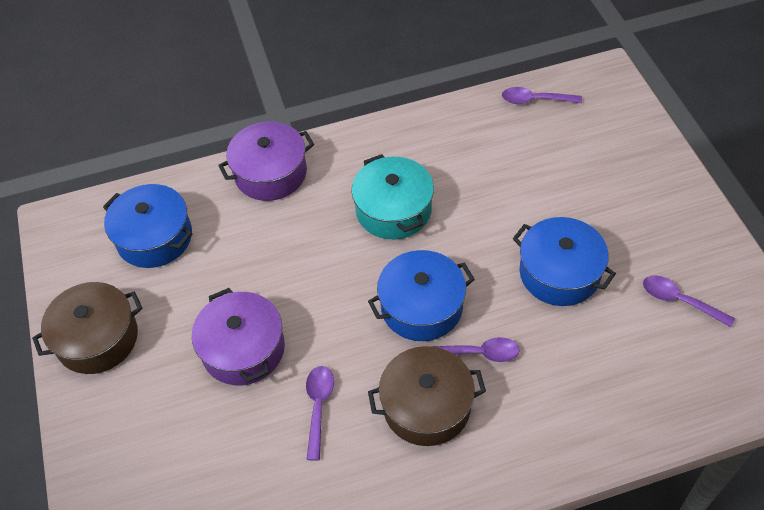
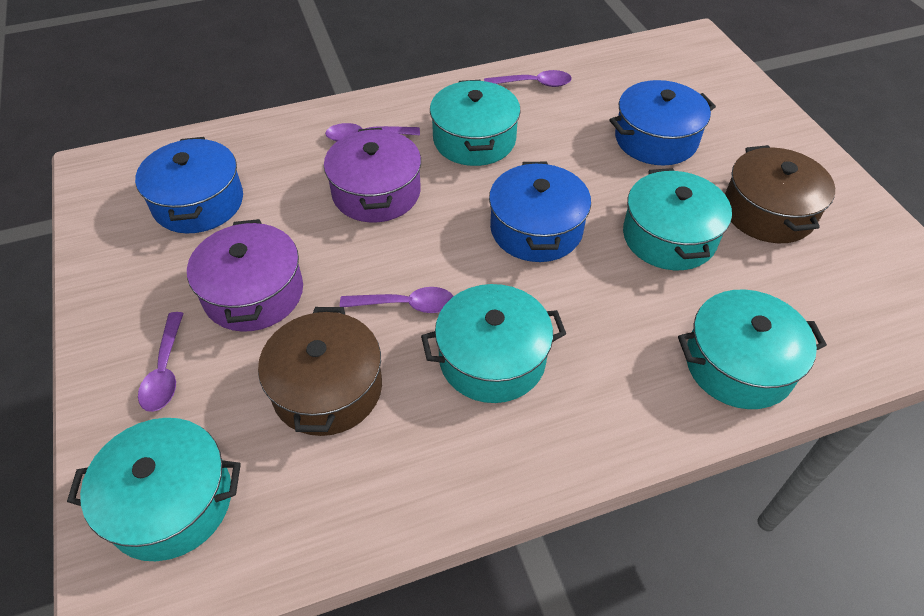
turquoise pot: 1 -> 5

